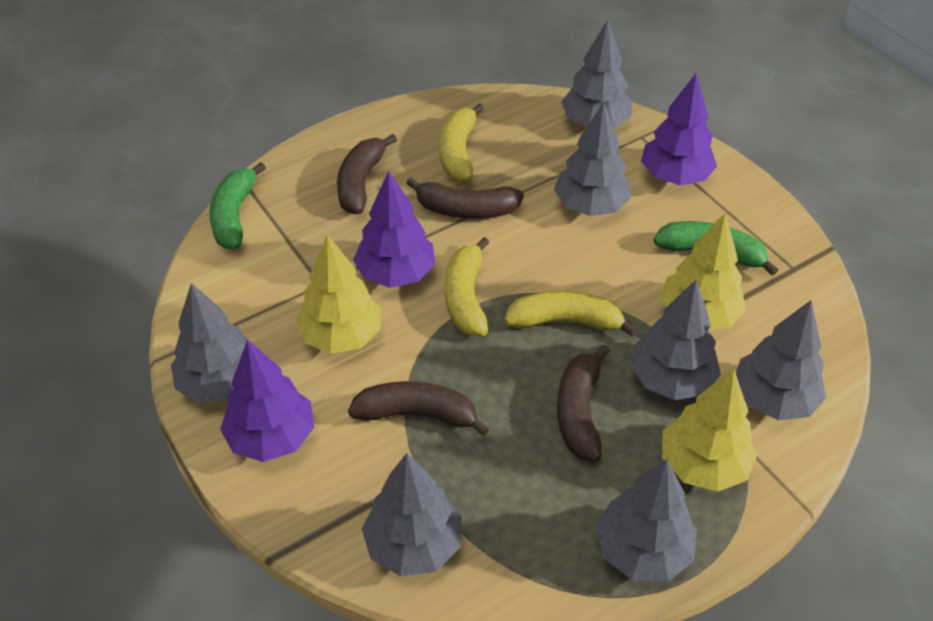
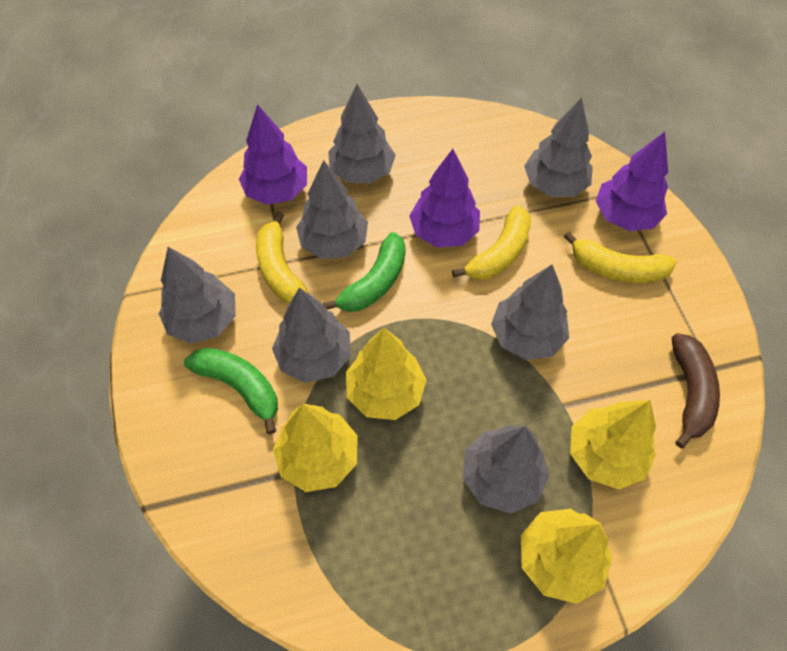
brown banana: 4 -> 1
yellow tree: 3 -> 4

